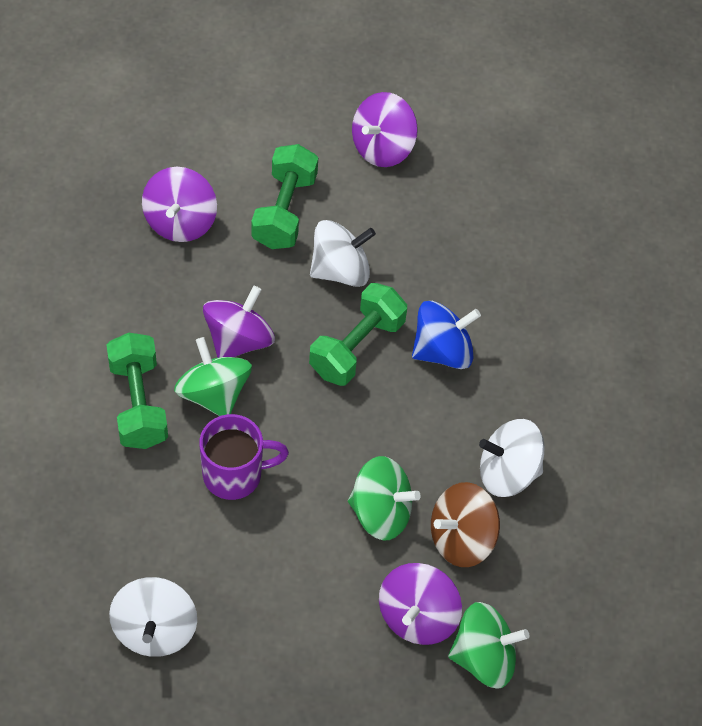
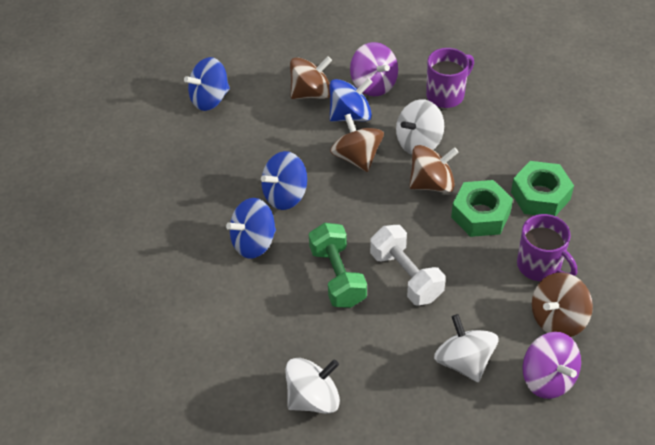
blue spinning top: 1 -> 4
brown spinning top: 1 -> 4
green dumbbell: 3 -> 1
green nut: 0 -> 2
green spinning top: 3 -> 0
purple mug: 1 -> 2
purple spinning top: 4 -> 2
white dumbbell: 0 -> 1

